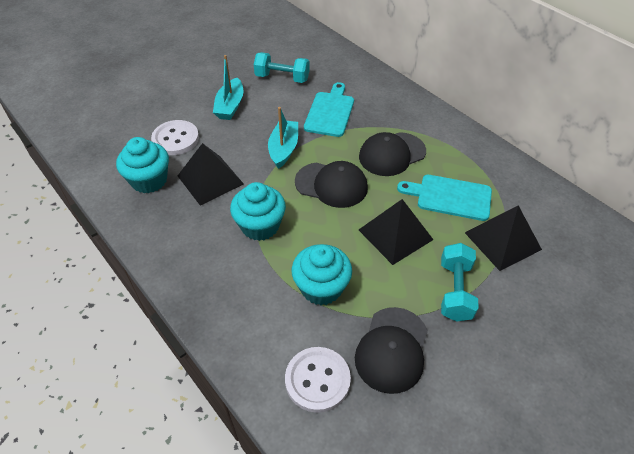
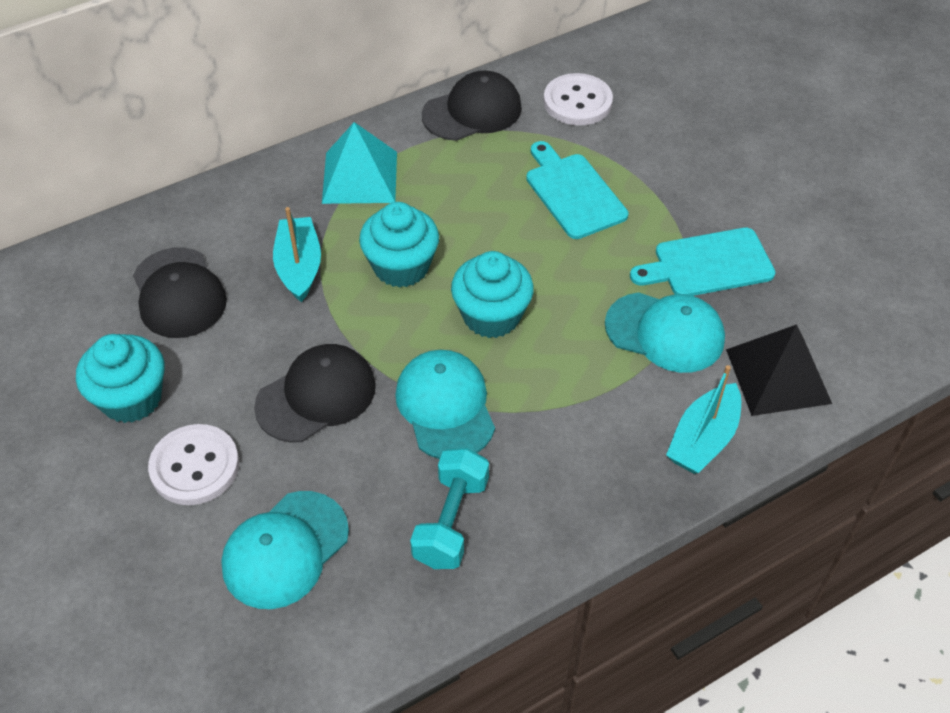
black pyramid: 3 -> 1
turquoise cap: 0 -> 3
turquoise dumbbell: 2 -> 1
turquoise pyramid: 0 -> 1

